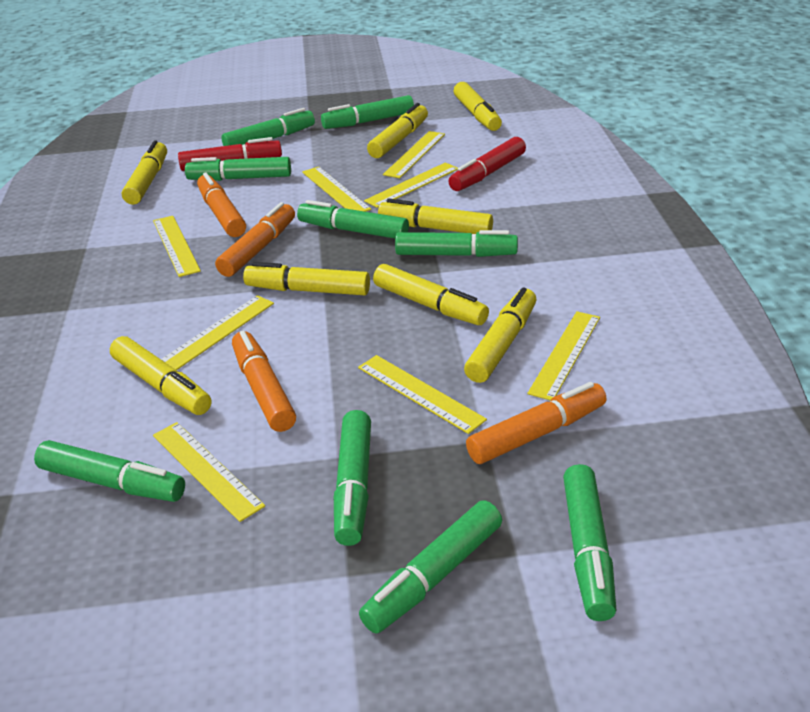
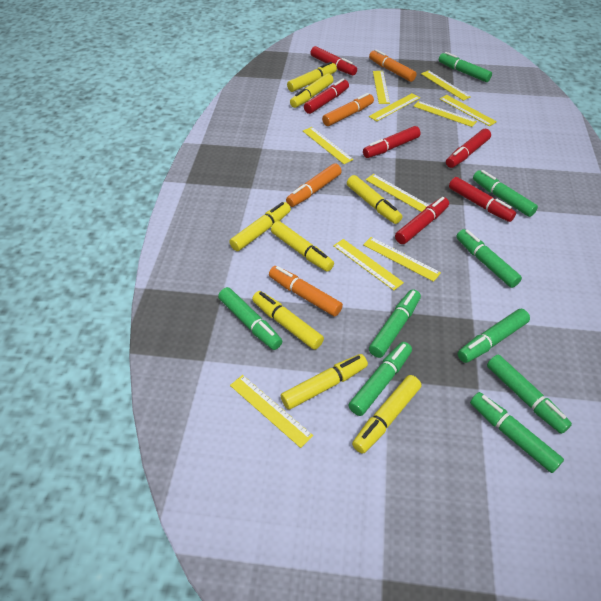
red marker: 2 -> 6
yellow ruler: 8 -> 10

